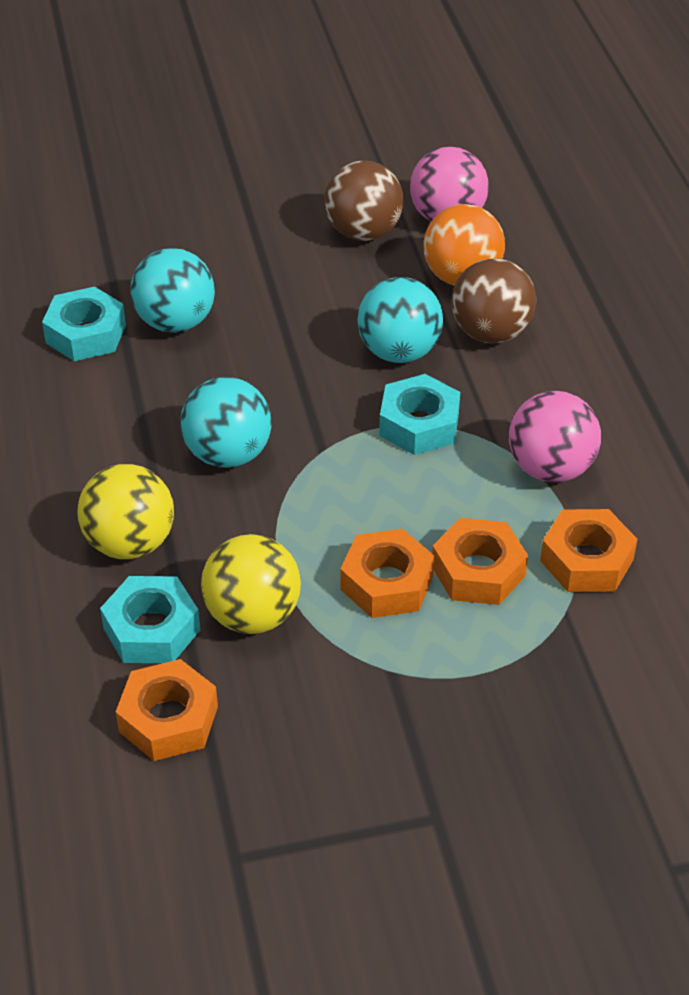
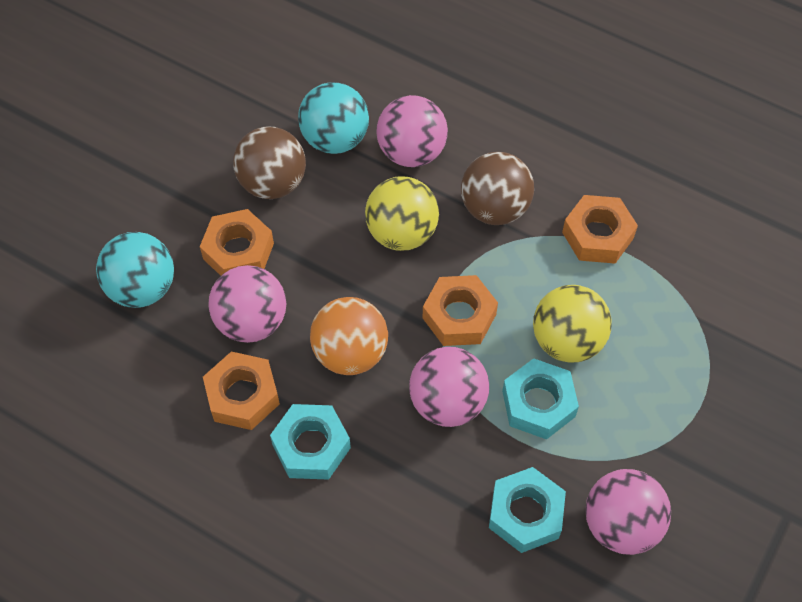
pink ball: 2 -> 4
turquoise ball: 3 -> 2

